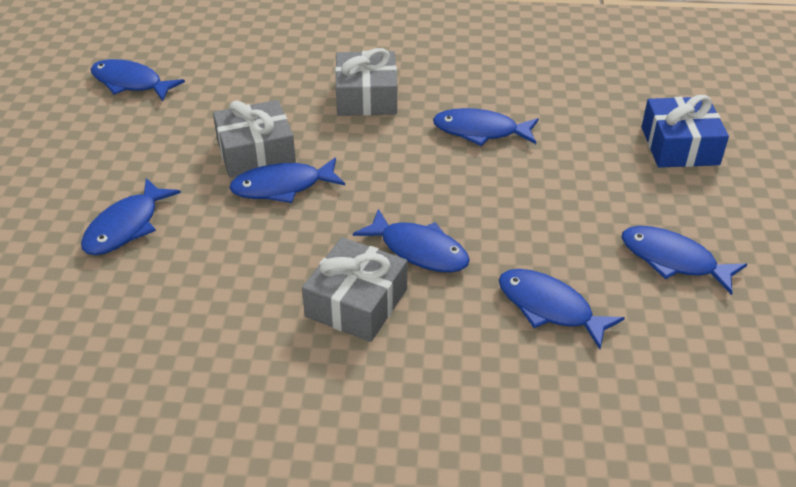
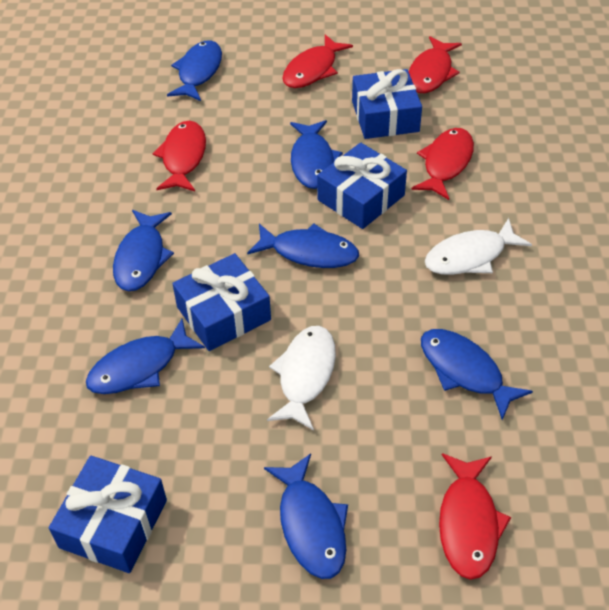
blue gift: 1 -> 4
grey gift: 3 -> 0
red fish: 0 -> 5
white fish: 0 -> 2

